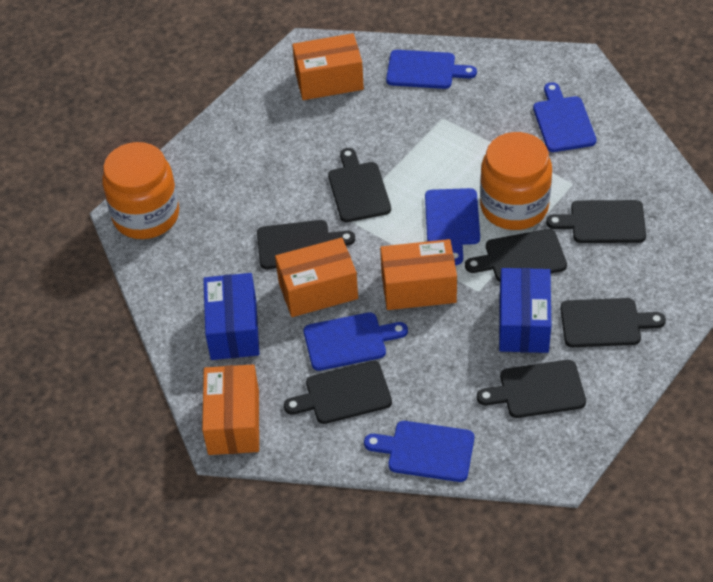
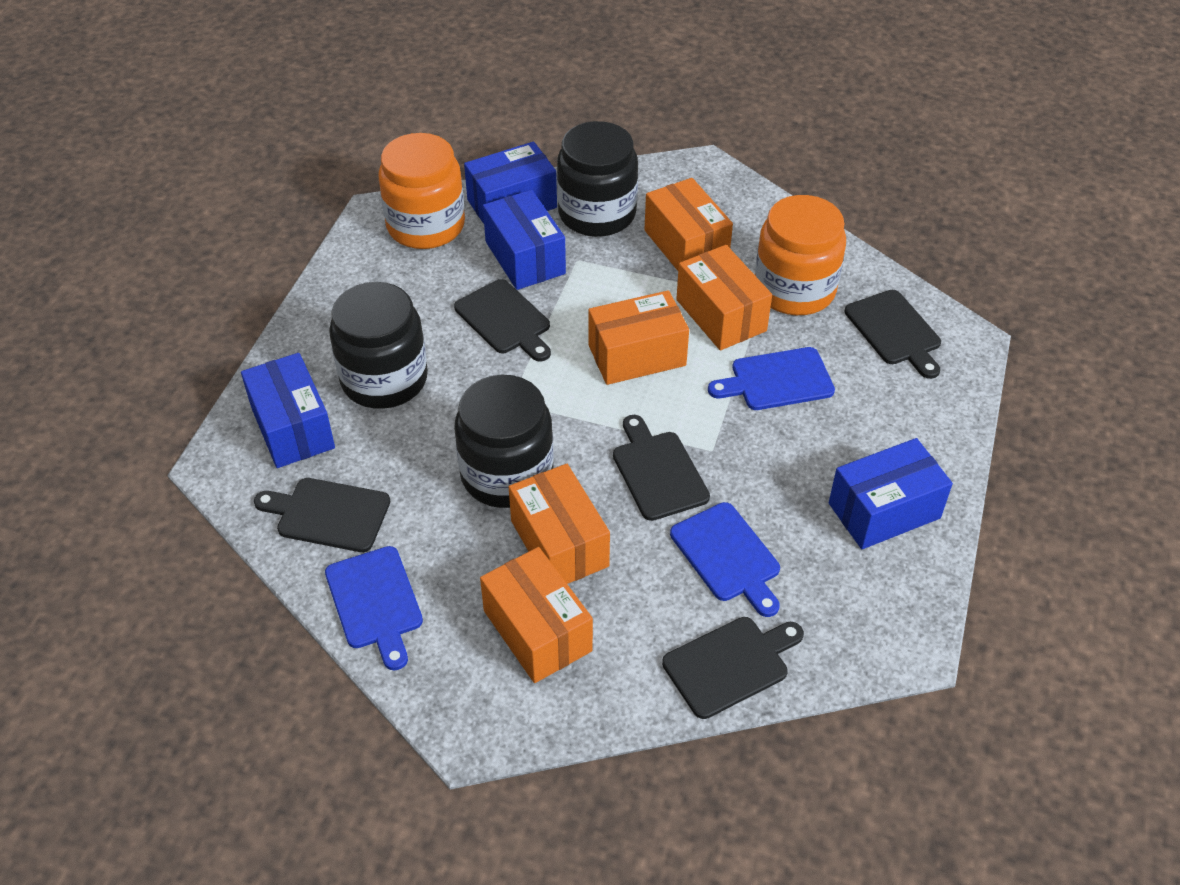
black cutting board: 7 -> 5
black jar: 0 -> 3
blue box: 2 -> 4
blue cutting board: 5 -> 3
orange box: 4 -> 5

